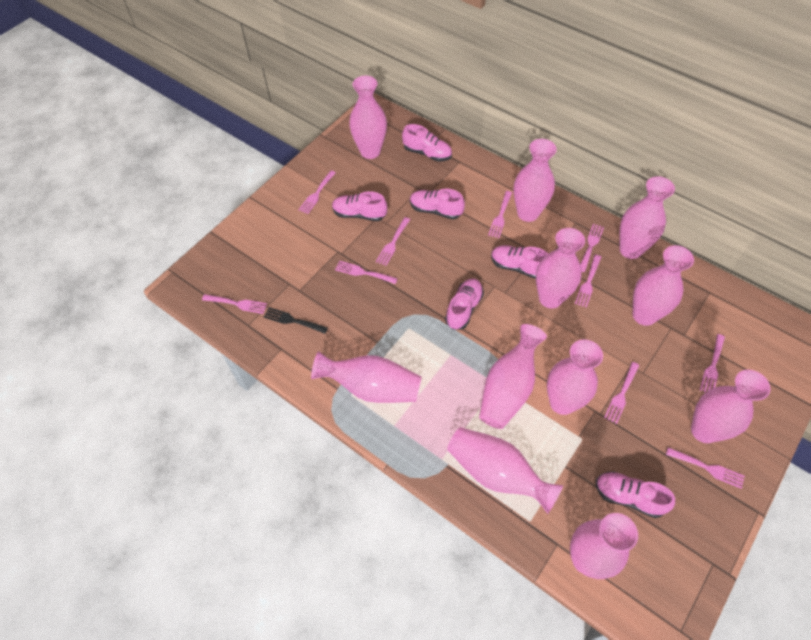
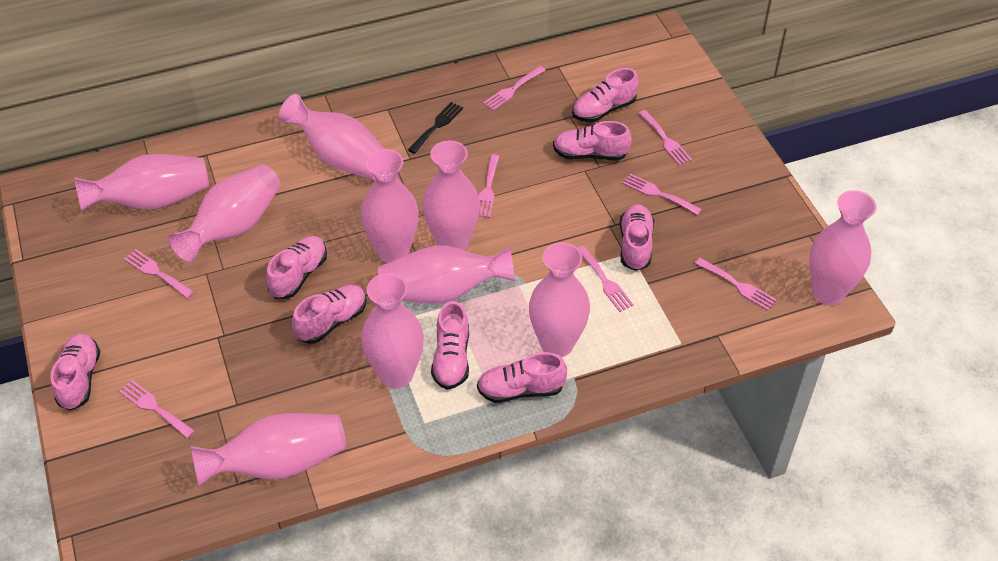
pink fork: 10 -> 8
pink shoe: 6 -> 8
pink vase: 11 -> 10

